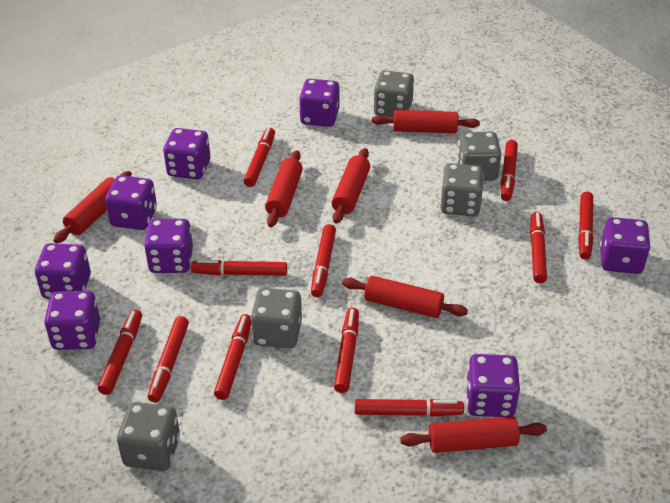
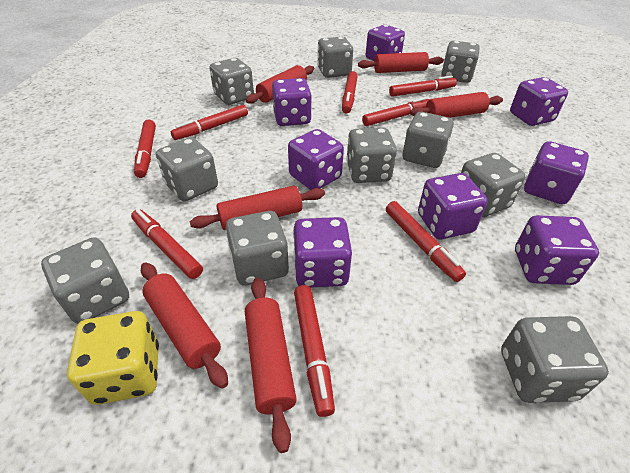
grey dice: 5 -> 10
red marker: 11 -> 8
yellow dice: 0 -> 1

